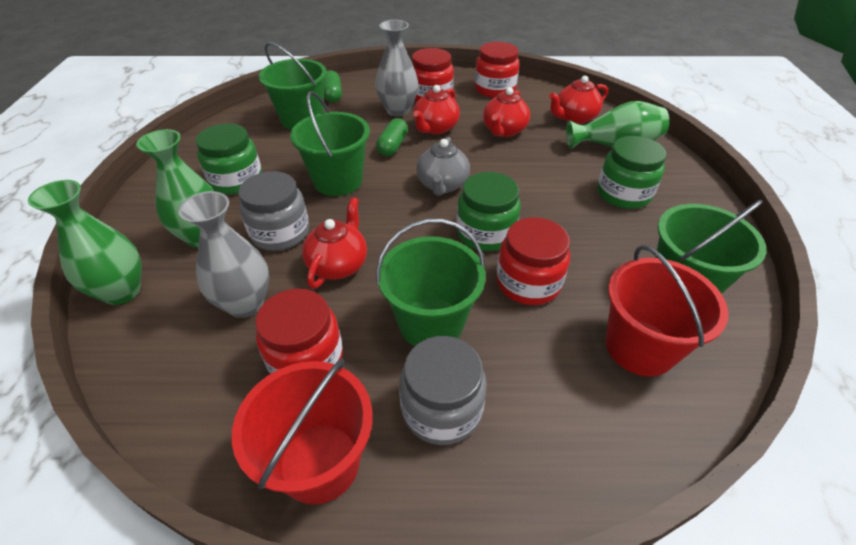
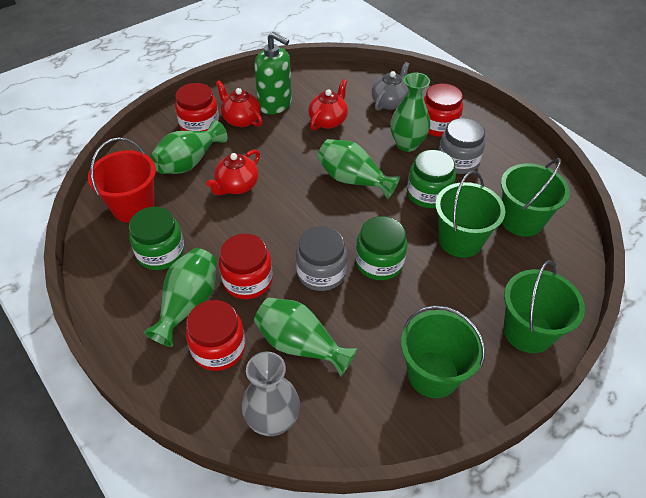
green capsule: 2 -> 0
green soap dispenser: 0 -> 1
green vase: 3 -> 5
grey vase: 2 -> 1
red bucket: 2 -> 1
red teapot: 4 -> 3

